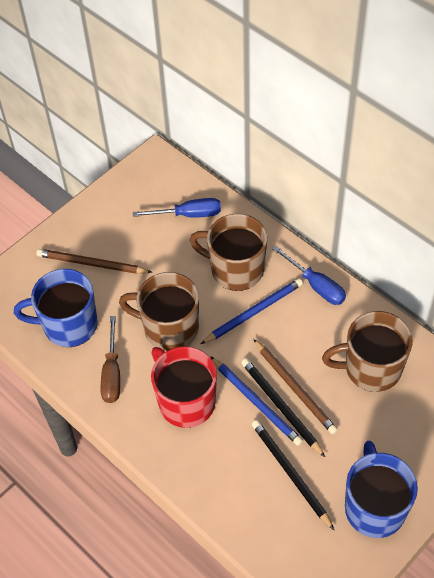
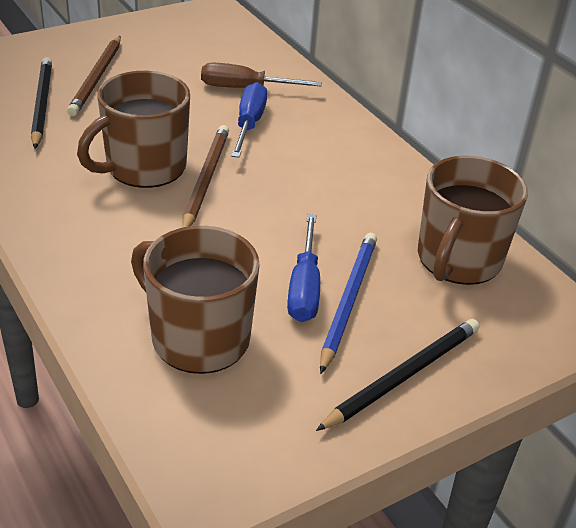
blue mug: 2 -> 0
blue pencil: 2 -> 1
red mug: 1 -> 0

